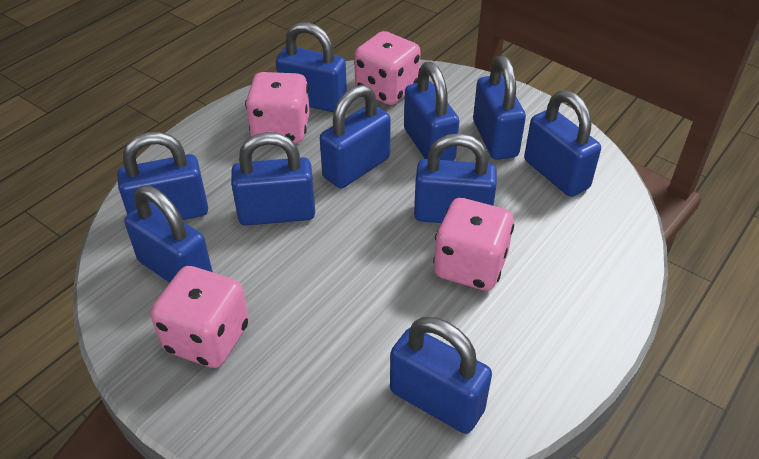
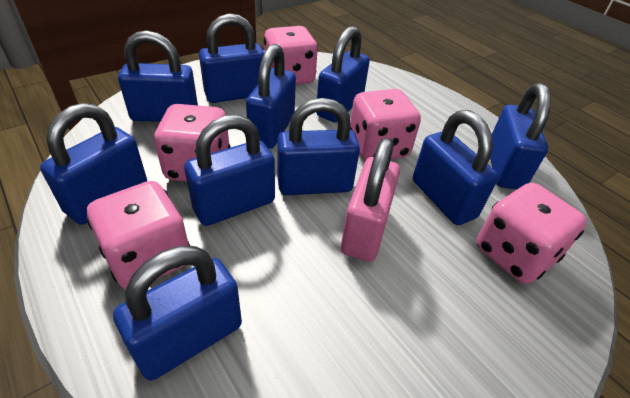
pink dice: 4 -> 5
pink padlock: 0 -> 1

